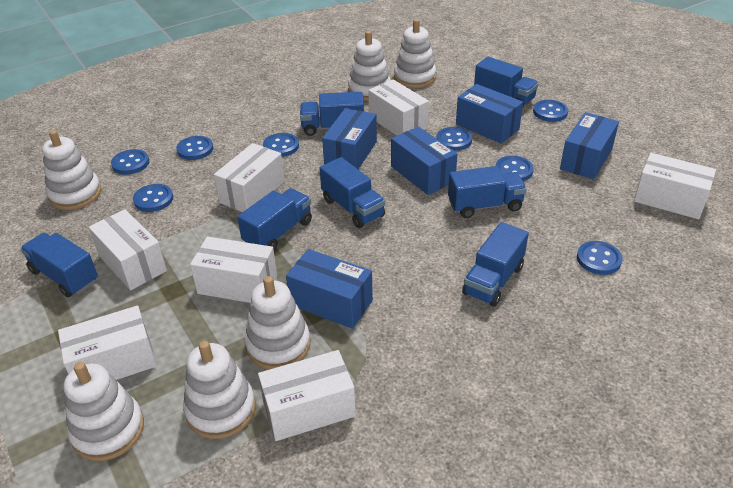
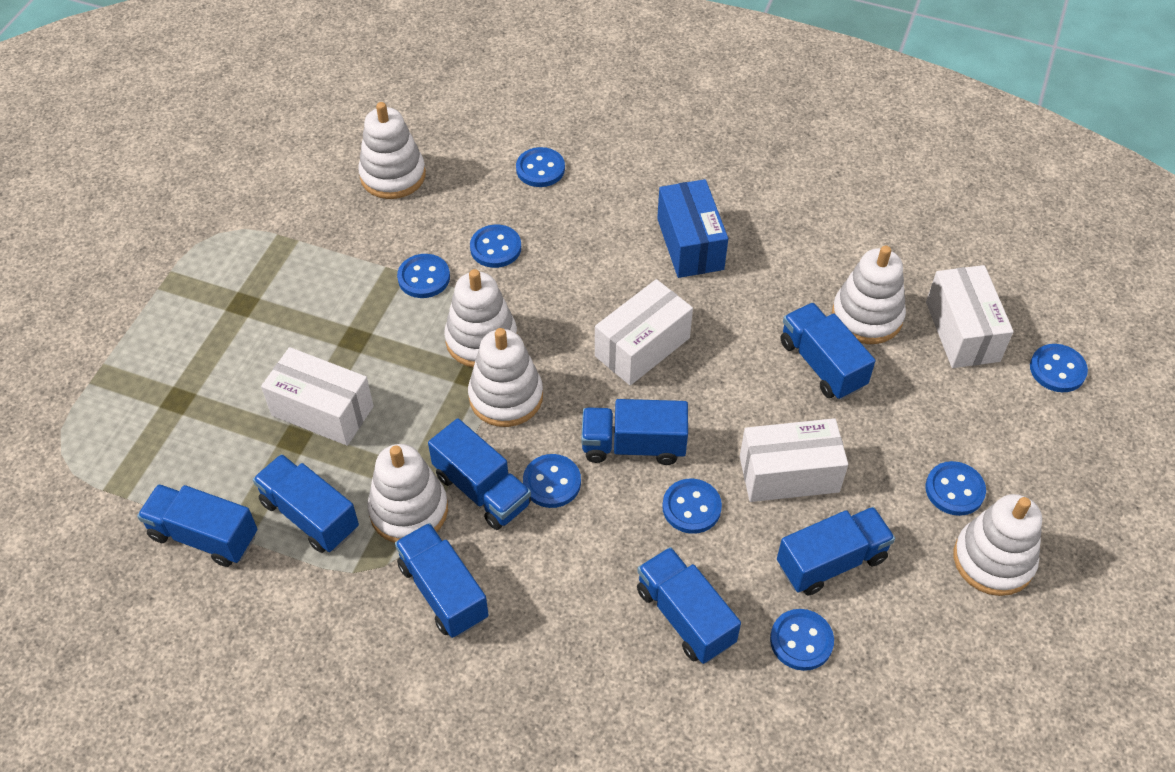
blue box: 5 -> 1
blue truck: 7 -> 8
white box: 7 -> 4

